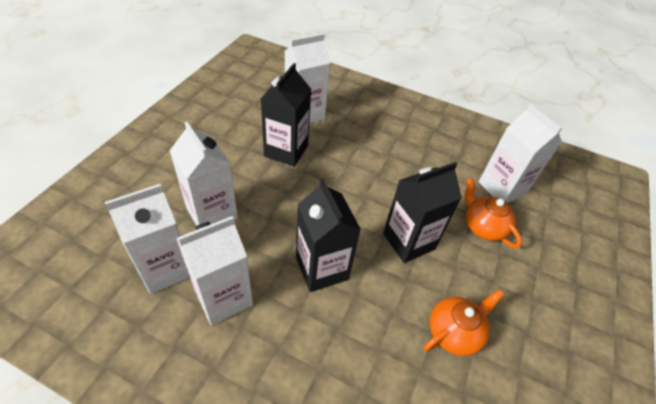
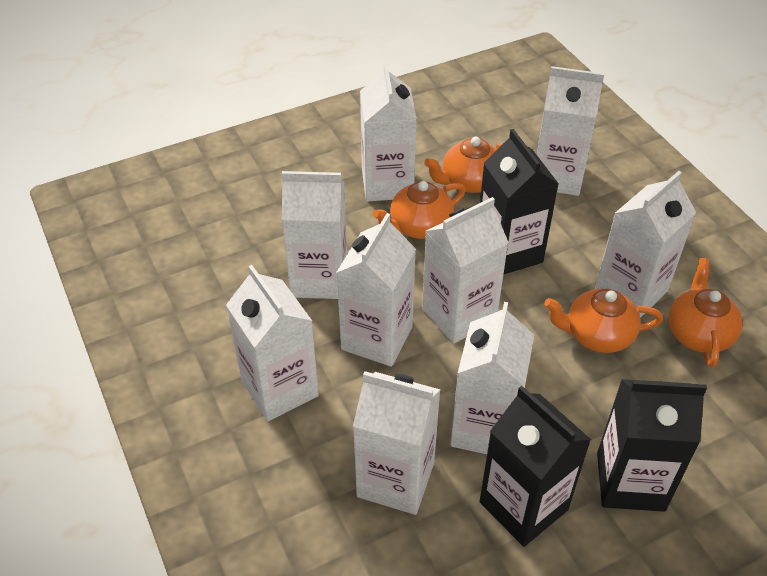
orange teapot: 2 -> 4
white carton: 5 -> 9

